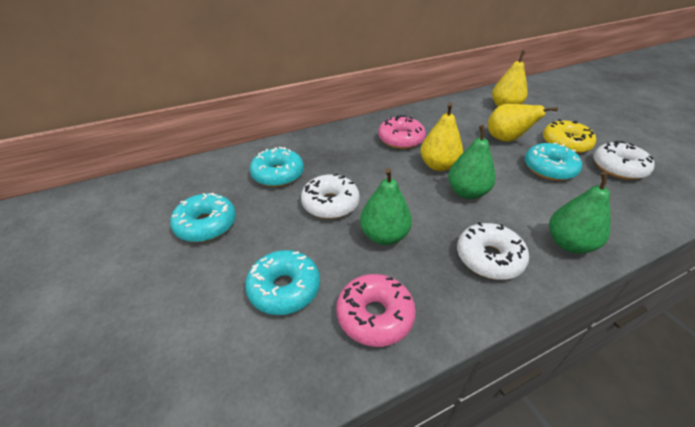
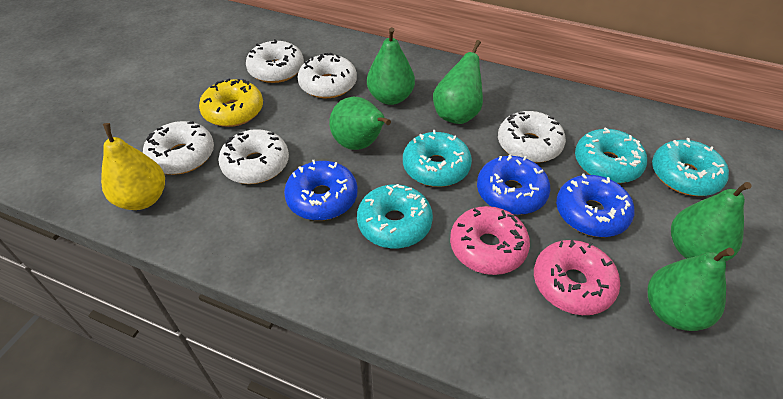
blue donut: 0 -> 3
green pear: 3 -> 5
white donut: 3 -> 5
yellow pear: 3 -> 1

